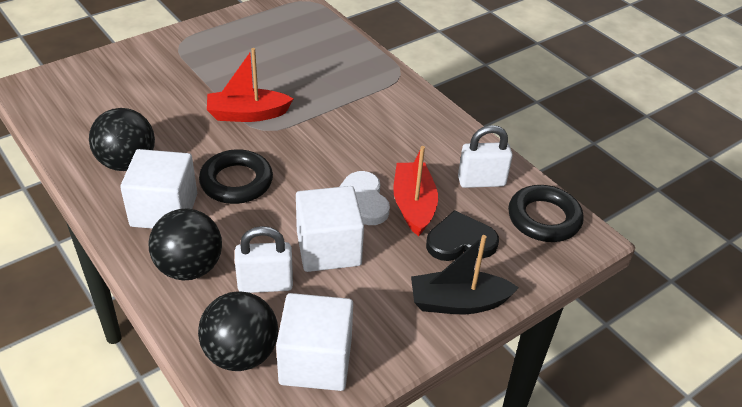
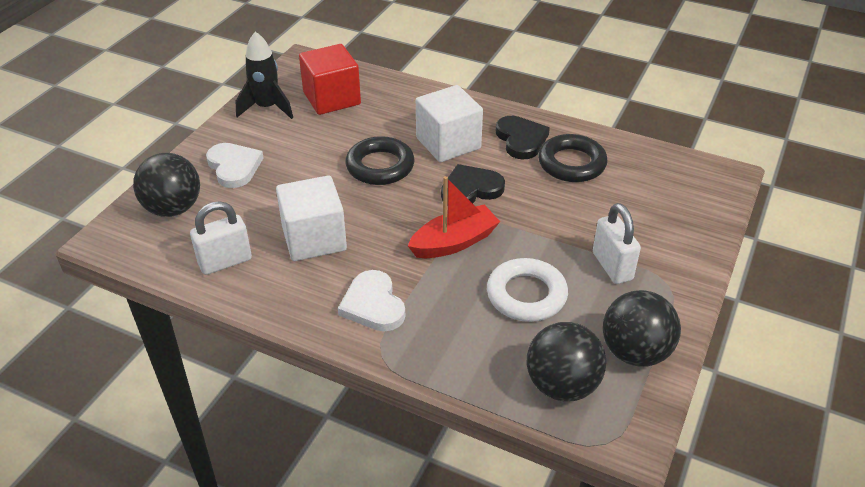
black boat: 1 -> 0
black heart: 1 -> 2
black rocket: 0 -> 1
red boat: 2 -> 1
red cube: 0 -> 1
white cube: 3 -> 2
white heart: 1 -> 2
white ring: 0 -> 1

